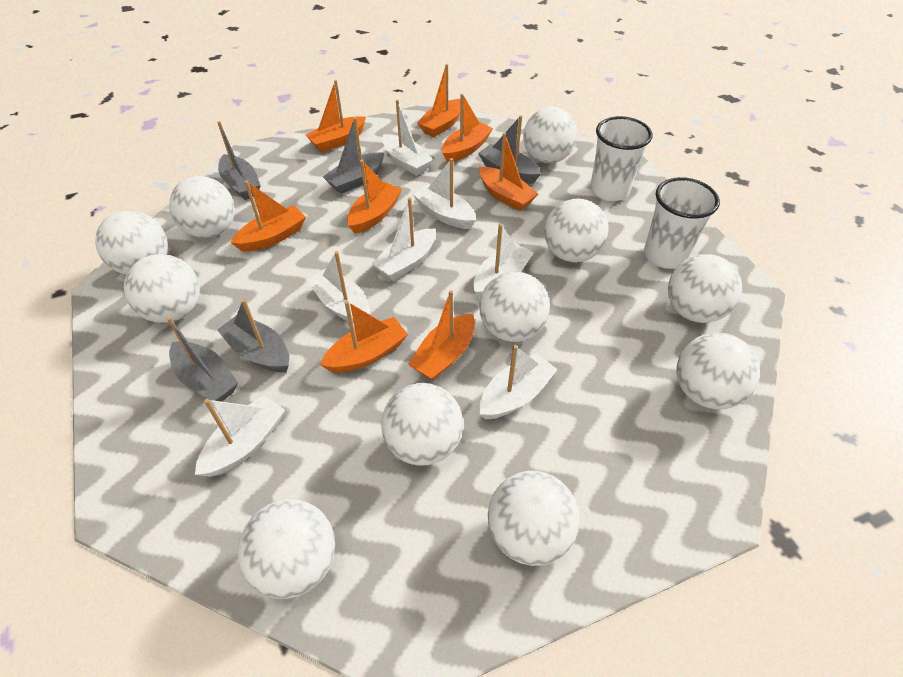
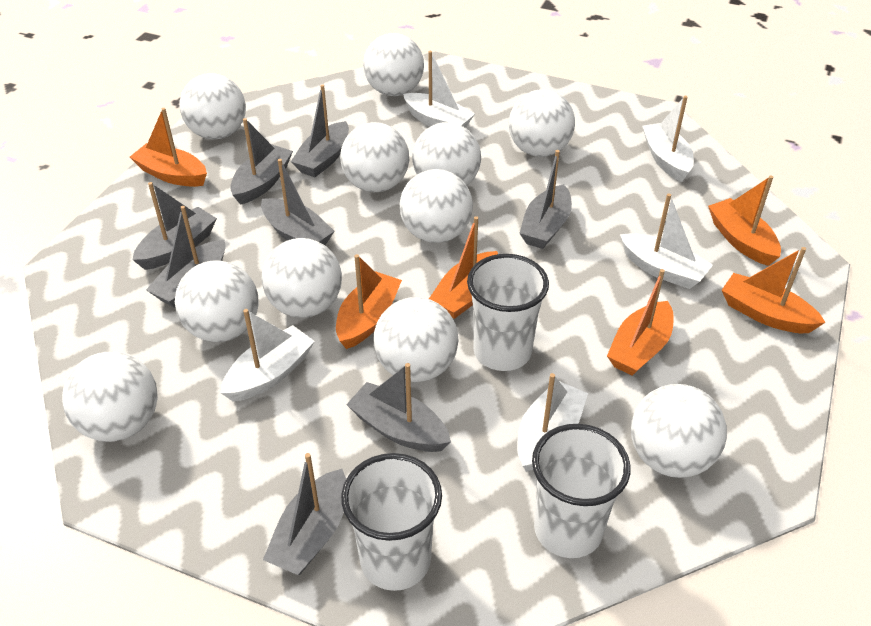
grey boat: 5 -> 8
orange boat: 8 -> 6
white boat: 7 -> 5
white cup: 2 -> 3

